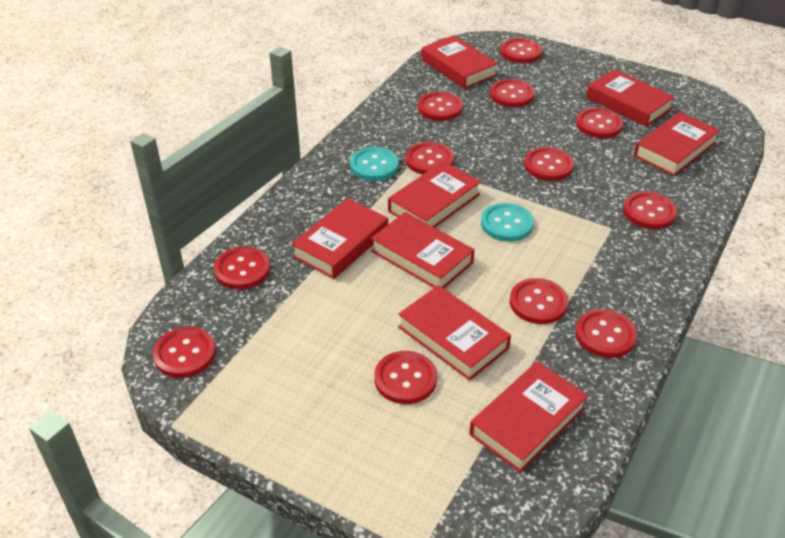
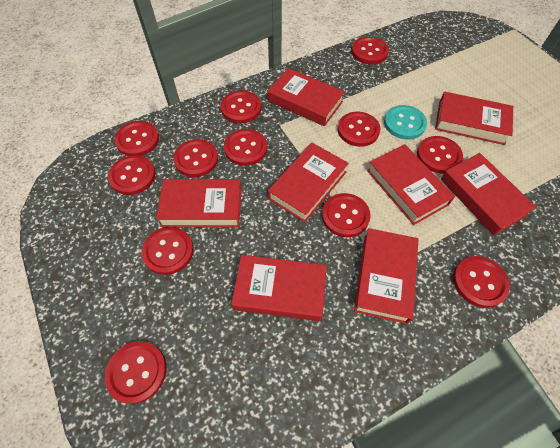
turquoise button: 2 -> 1

